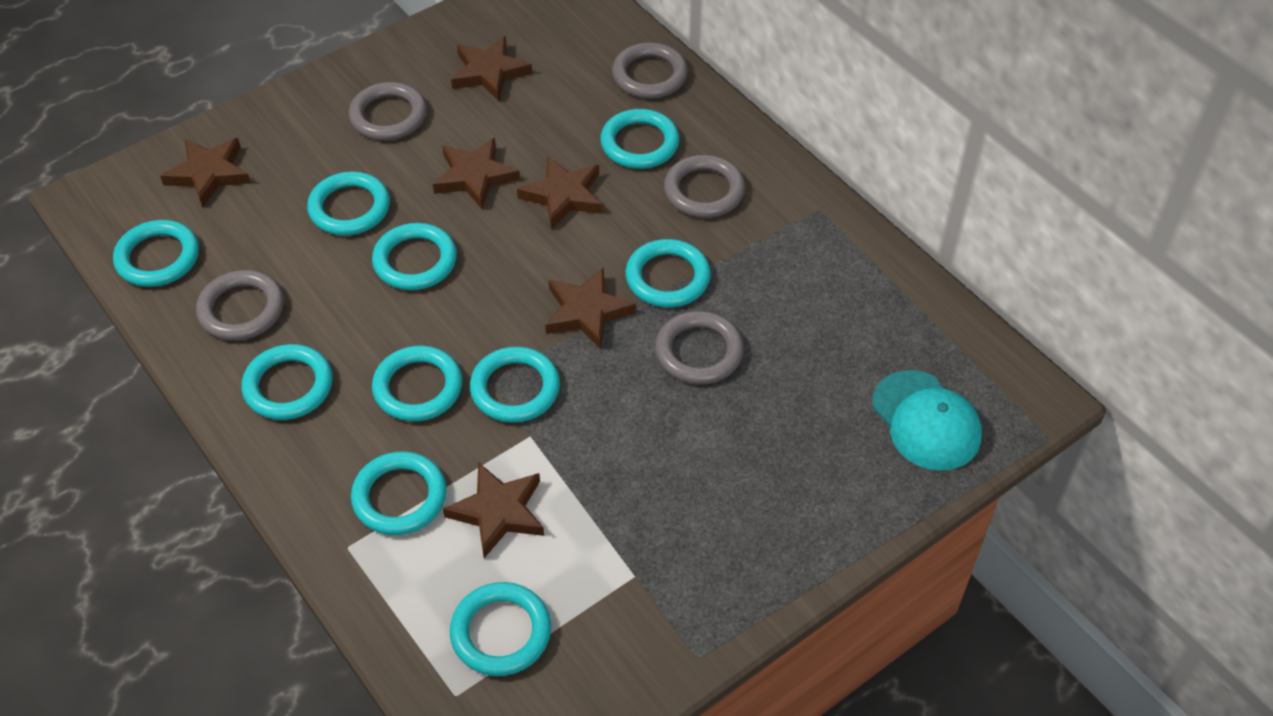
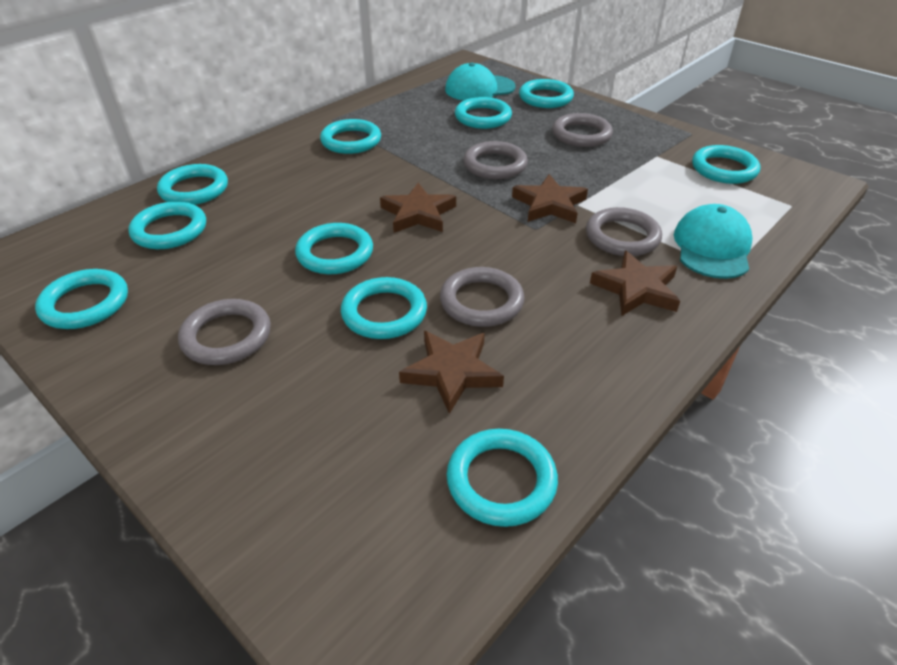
brown star: 6 -> 4
turquoise cap: 1 -> 2

